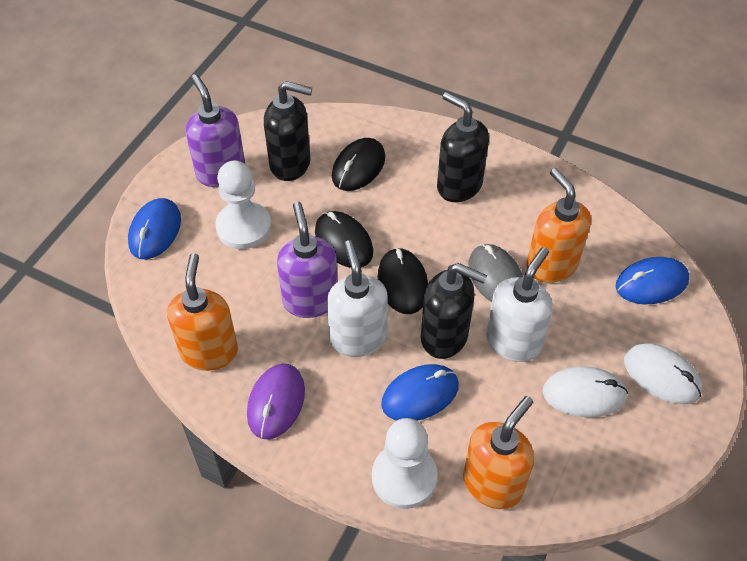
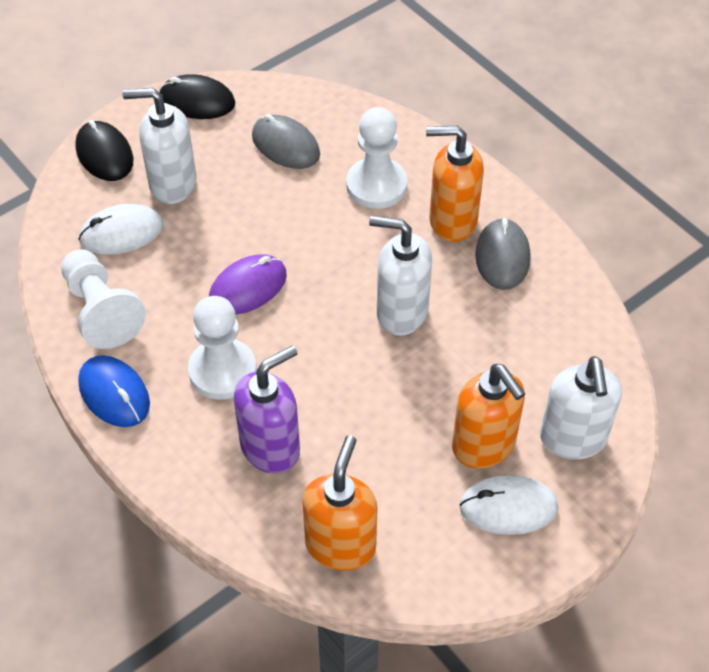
black mouse: 3 -> 2
black soap dispenser: 3 -> 0
blue mouse: 3 -> 1
grey mouse: 1 -> 2
purple soap dispenser: 2 -> 1
white pawn: 2 -> 3
white soap dispenser: 2 -> 3

